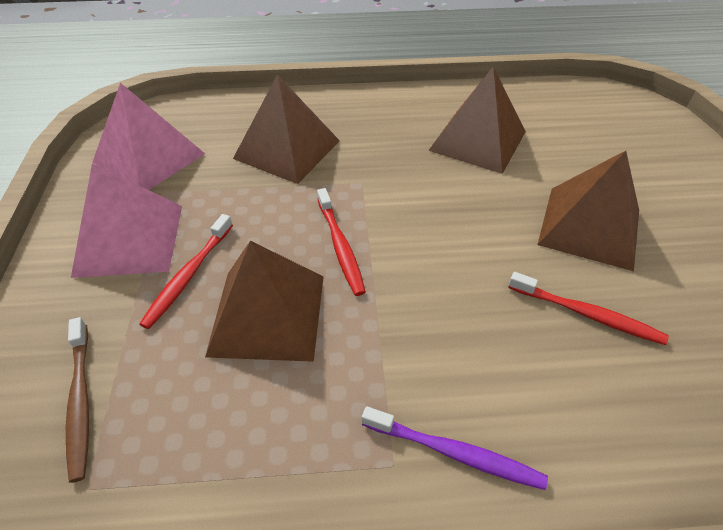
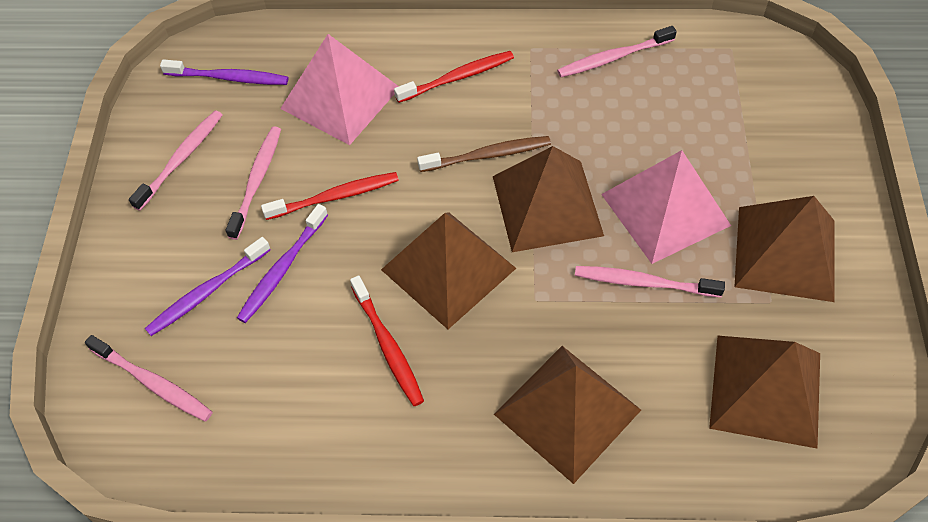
brown pyramid: 4 -> 5
pink toothbrush: 0 -> 5
purple toothbrush: 1 -> 3

